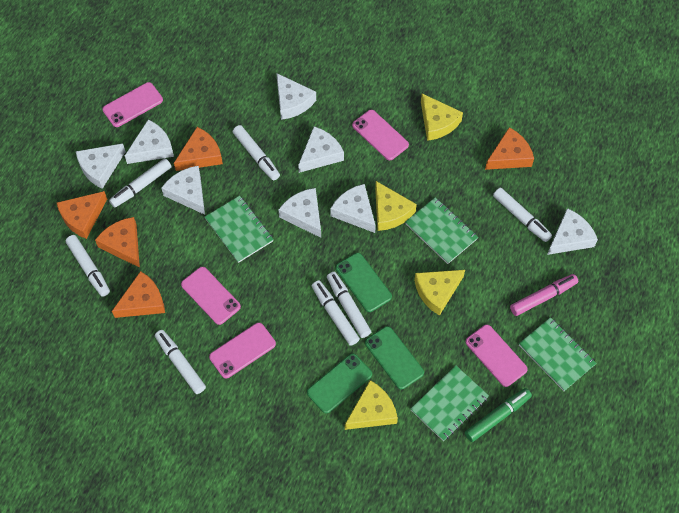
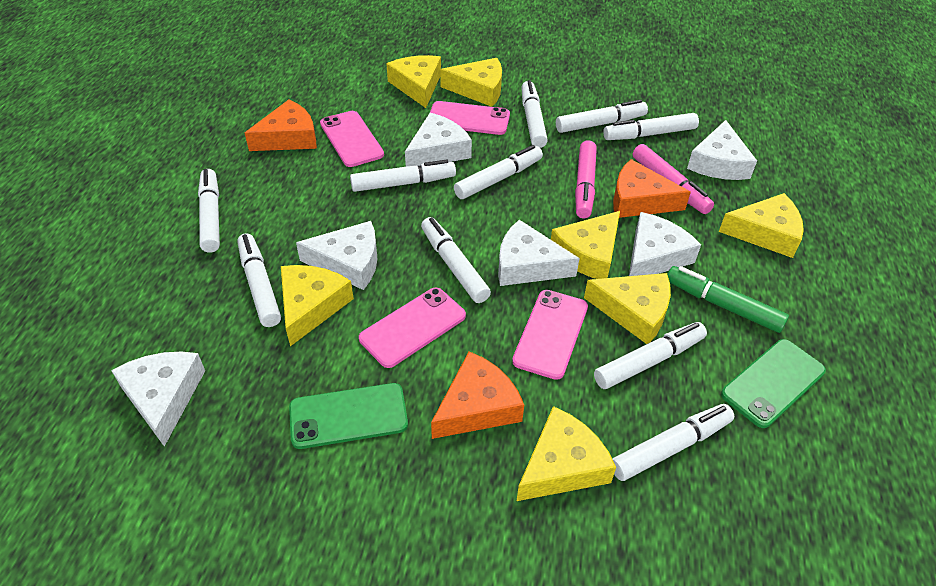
green notebook: 4 -> 0
green phone: 3 -> 2
orange cheese: 5 -> 3
pink marker: 1 -> 2
pink phone: 5 -> 4
white cheese: 8 -> 6
white marker: 7 -> 10
yellow cheese: 4 -> 7

